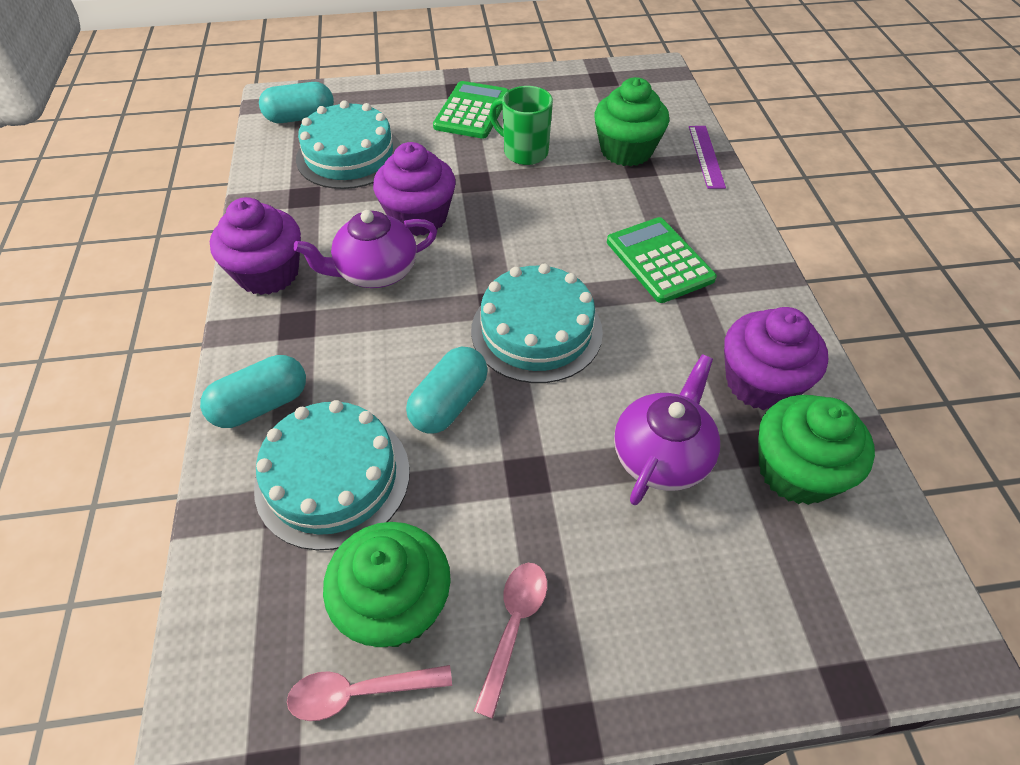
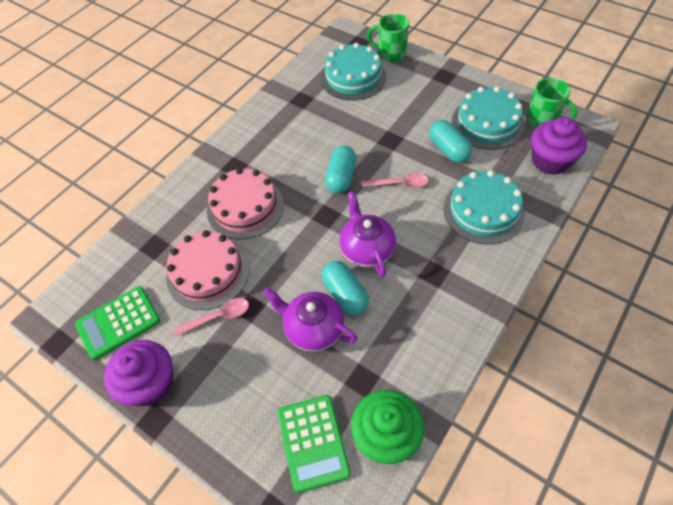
green cupcake: 3 -> 1
green mug: 1 -> 2
pink cake: 0 -> 2
purple cupcake: 3 -> 2
purple ruler: 1 -> 0

